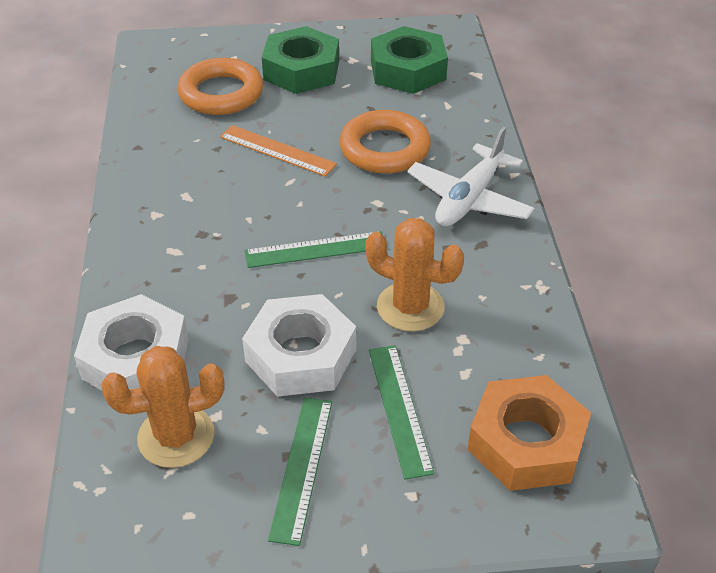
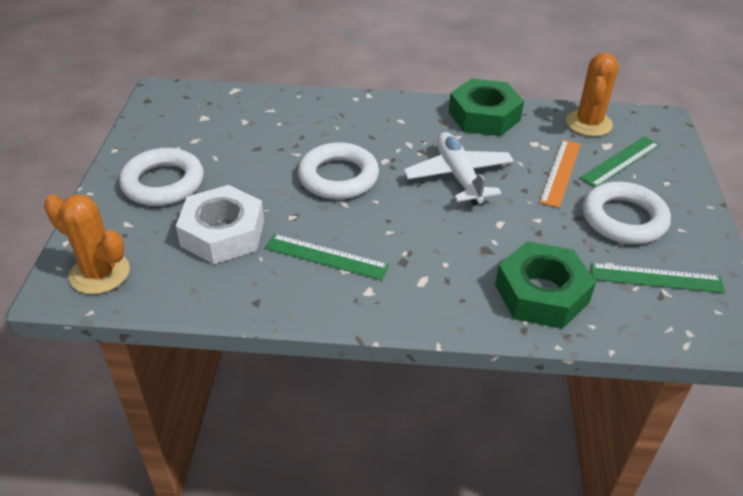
orange nut: 1 -> 0
orange ring: 2 -> 0
white nut: 2 -> 1
white ring: 0 -> 3

